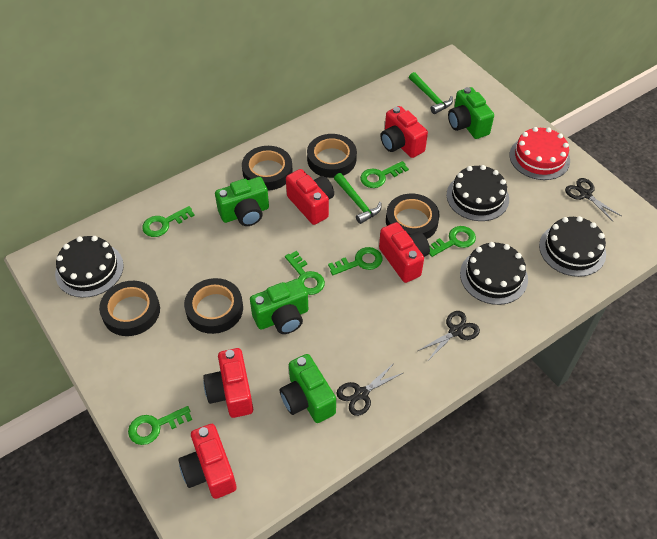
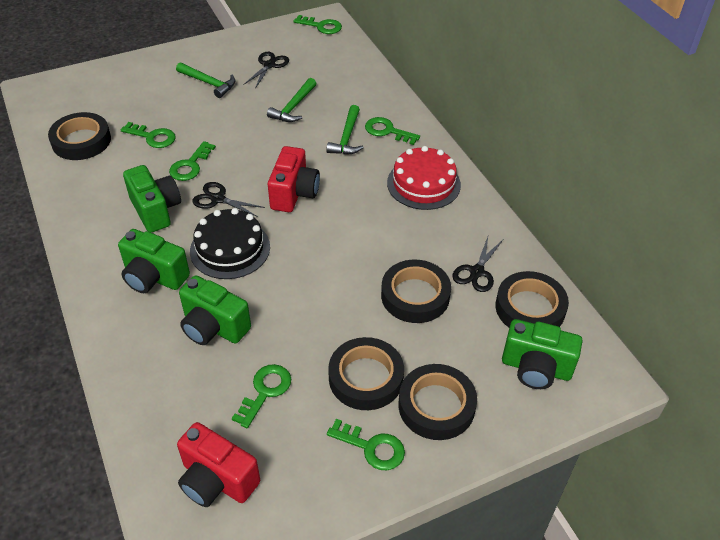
black cake: 4 -> 1
green hammer: 2 -> 3
red camera: 5 -> 2

